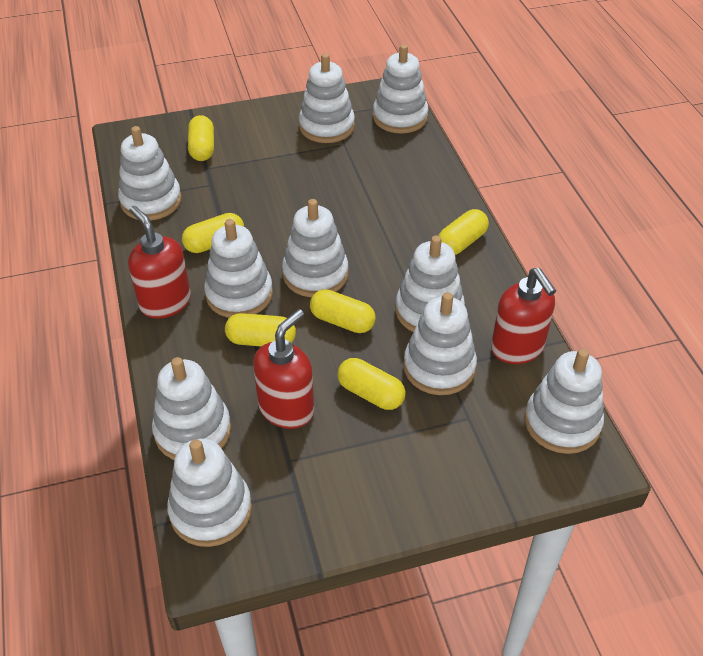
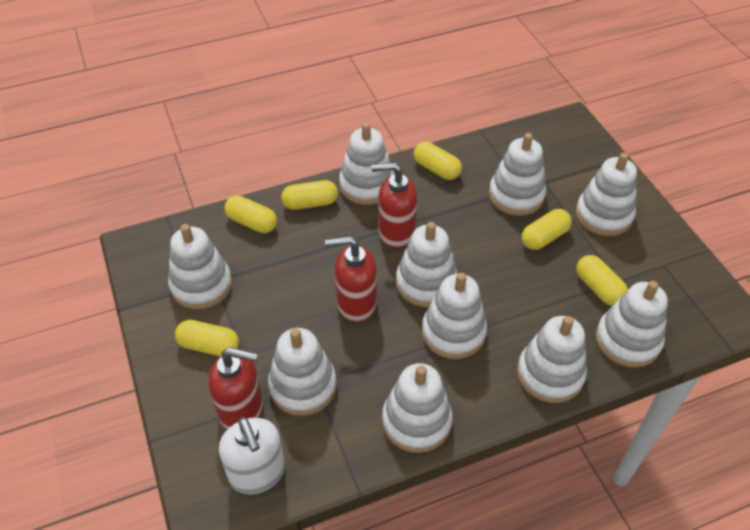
white soap dispenser: 0 -> 1

